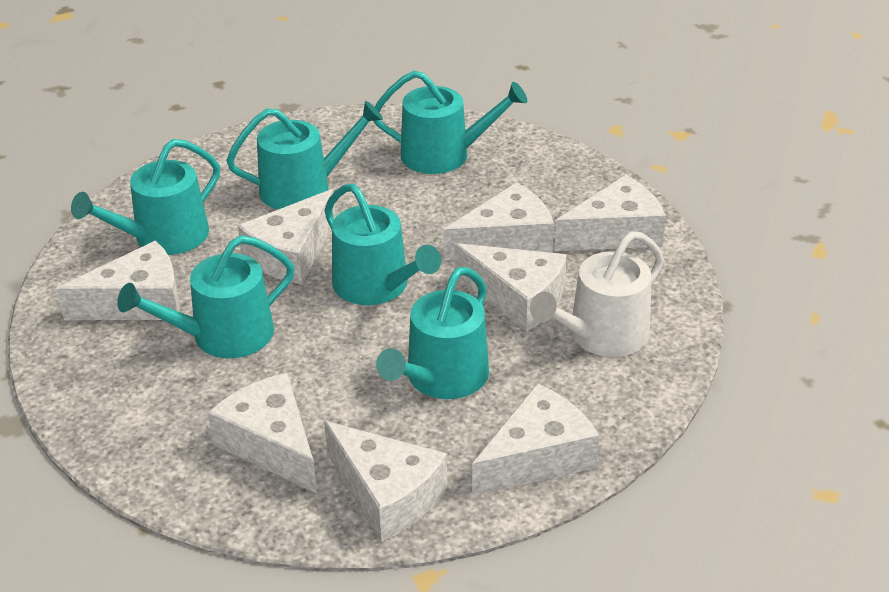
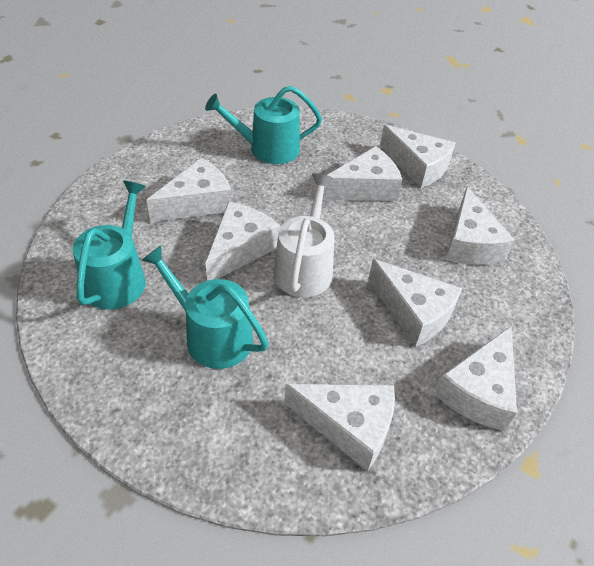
turquoise watering can: 6 -> 3

